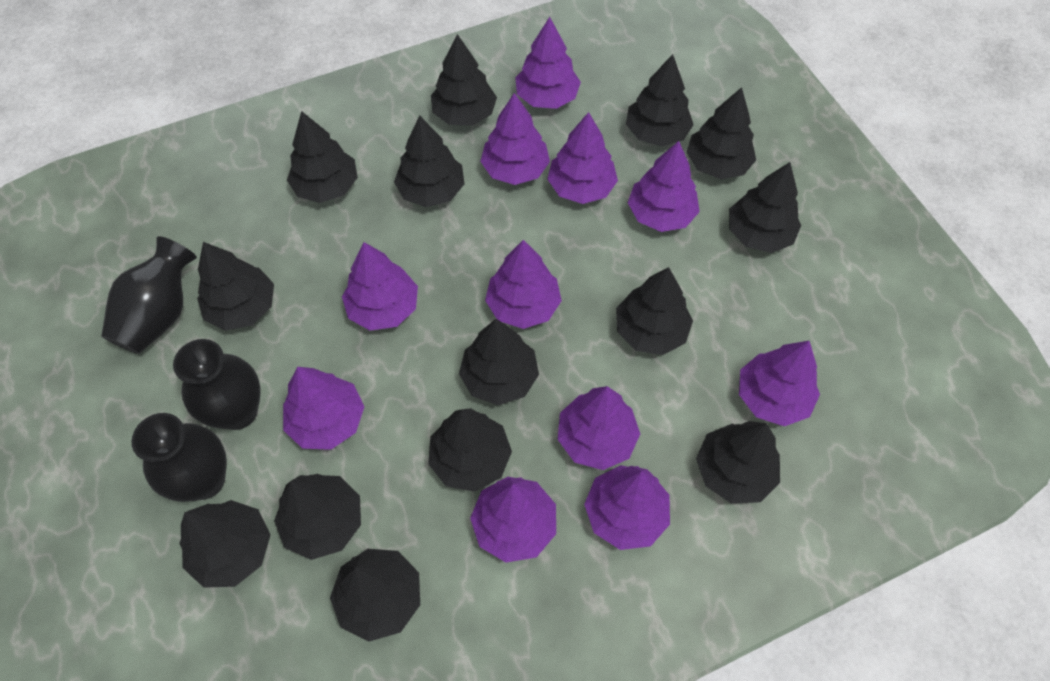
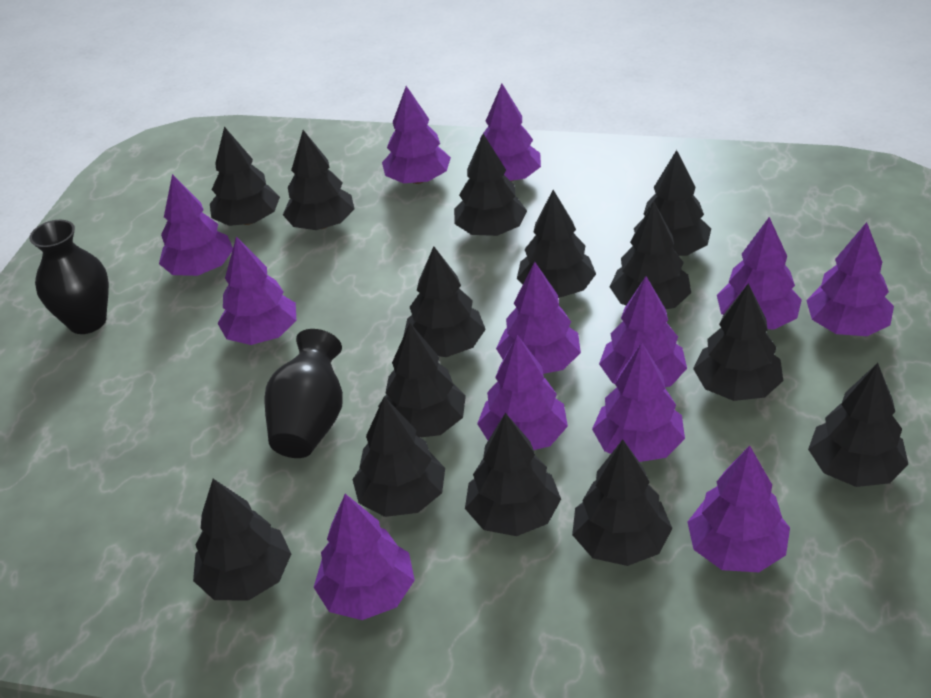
black vase: 3 -> 2
purple tree: 11 -> 12

